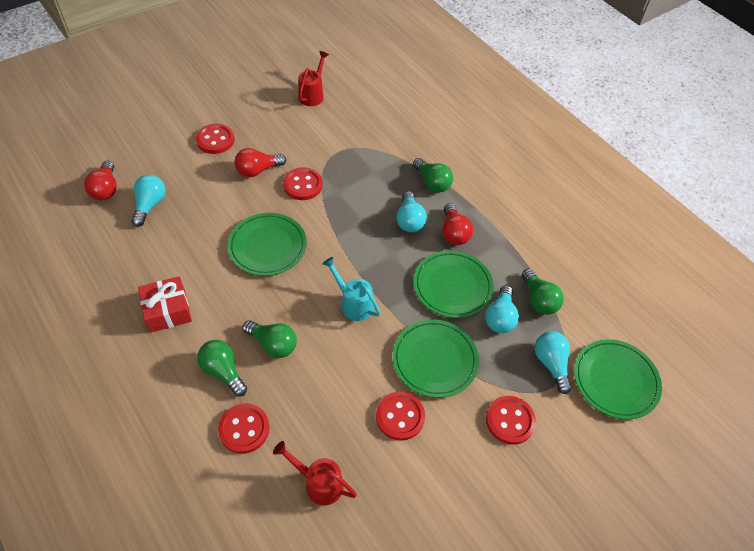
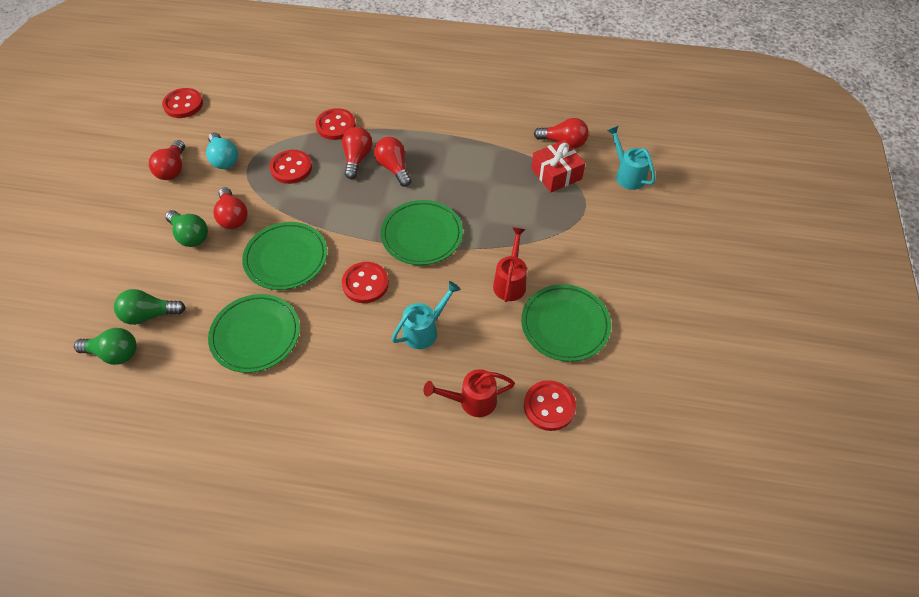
green light bulb: 4 -> 3
red light bulb: 3 -> 5
turquoise light bulb: 4 -> 1
turquoise watering can: 1 -> 2

